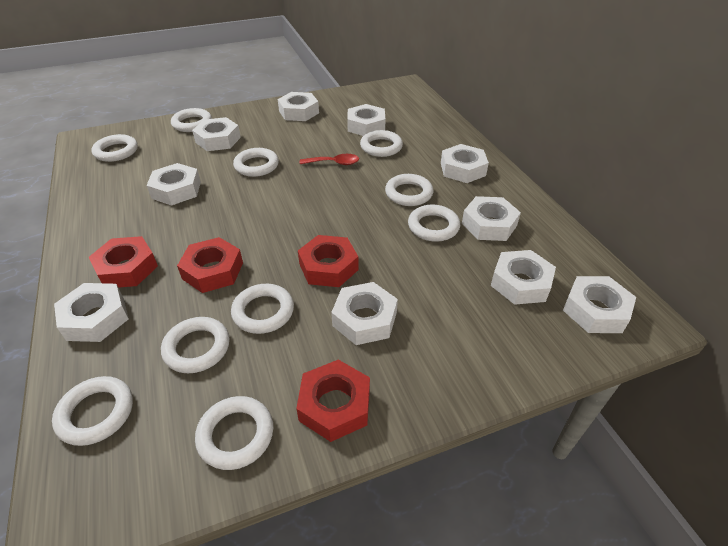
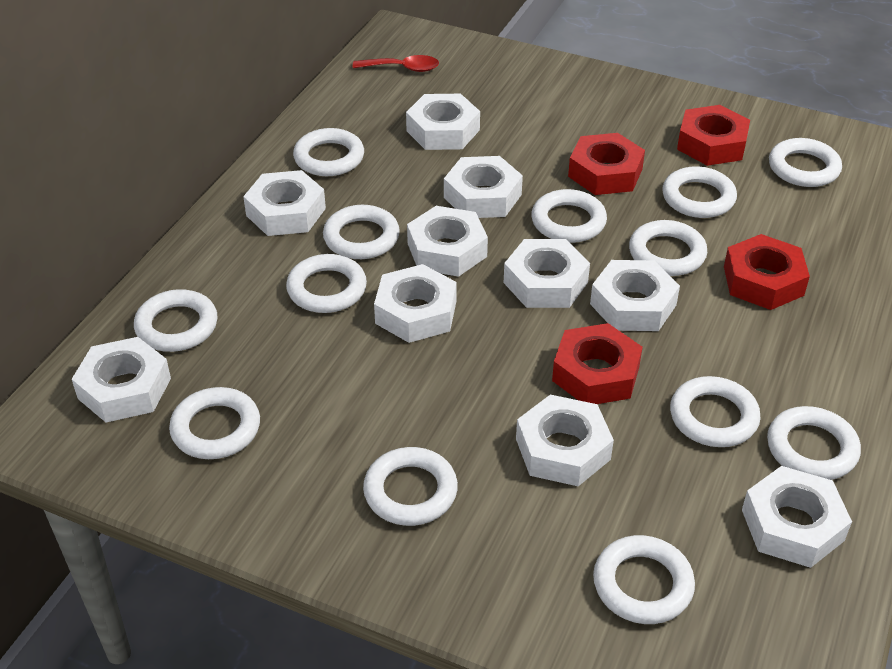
white ring: 10 -> 13

